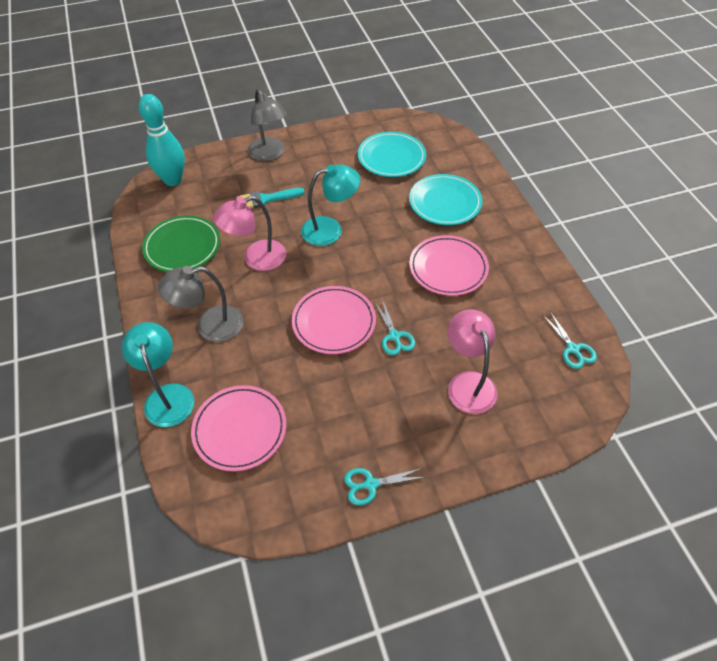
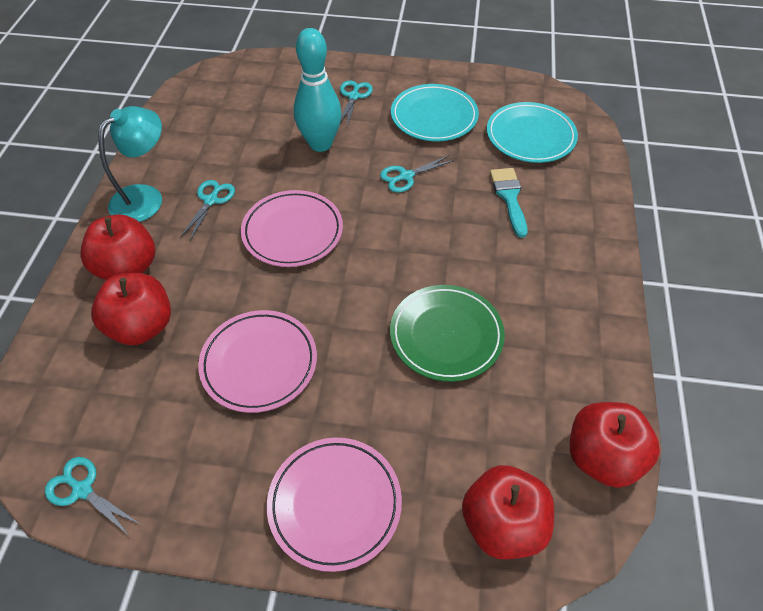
grey lamp: 2 -> 0
pink lamp: 2 -> 0
red apple: 0 -> 4
turquoise lamp: 2 -> 1
turquoise scissors: 3 -> 4

